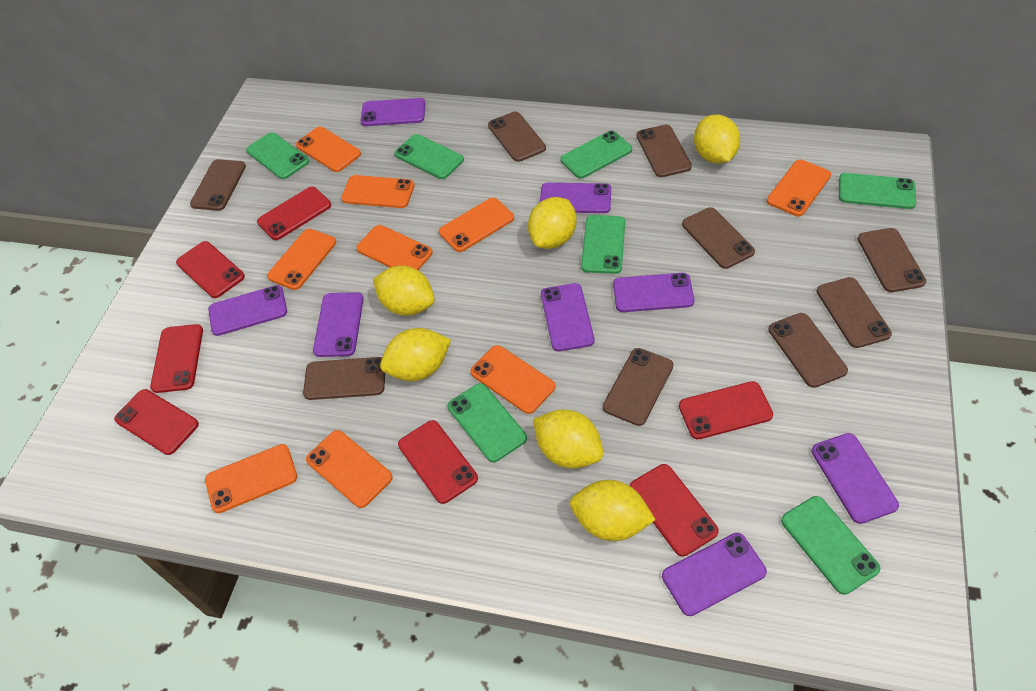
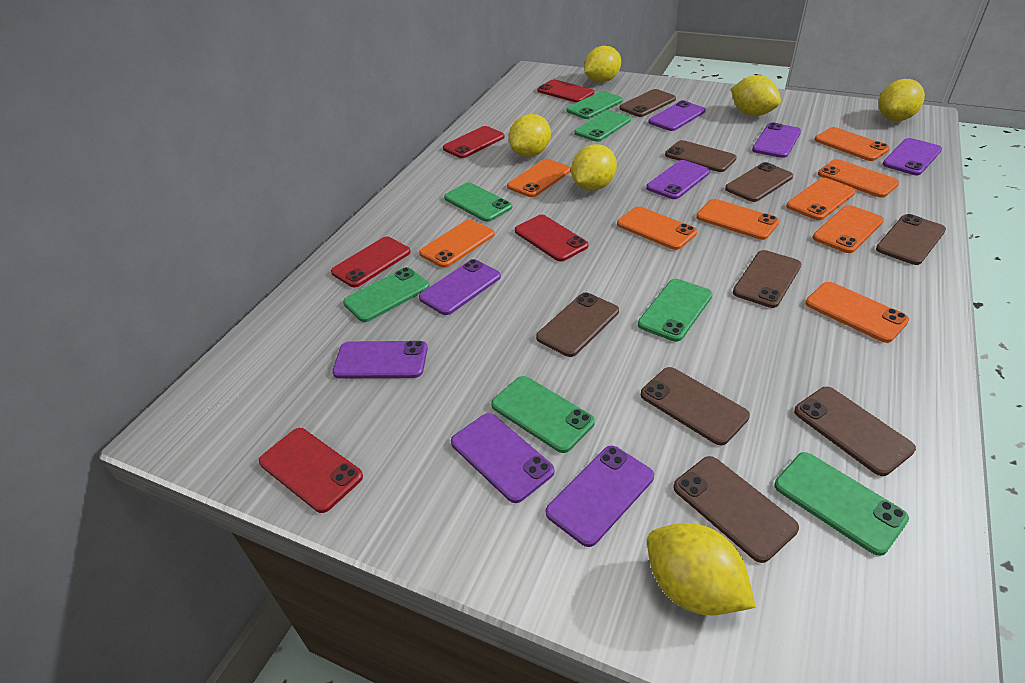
red phone: 7 -> 5

